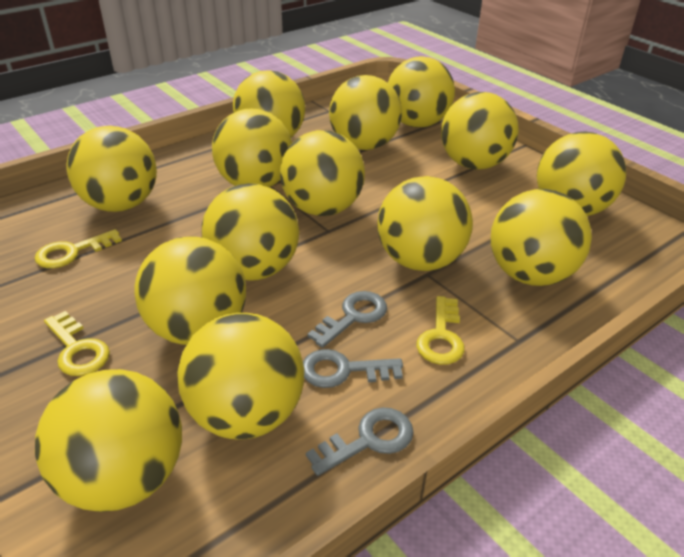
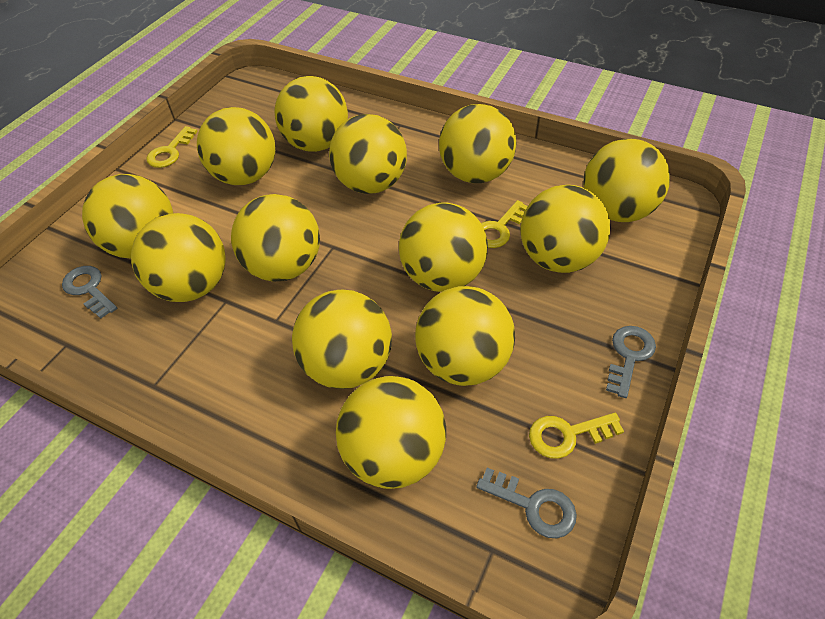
yellow ball: 14 -> 13

